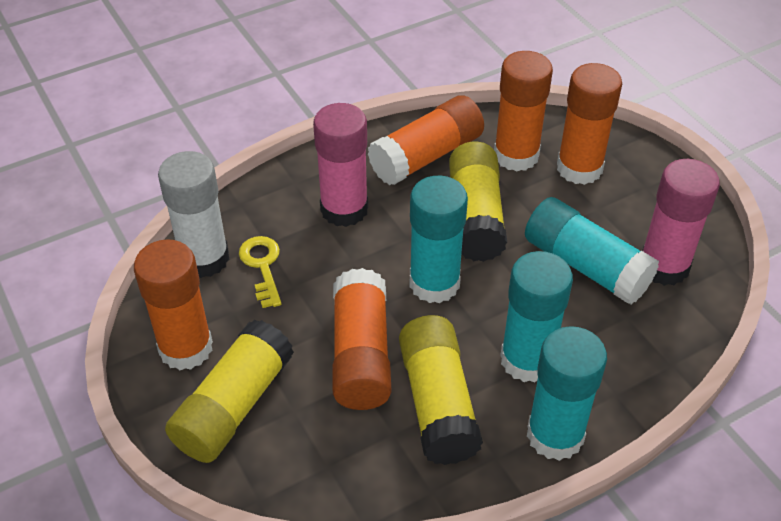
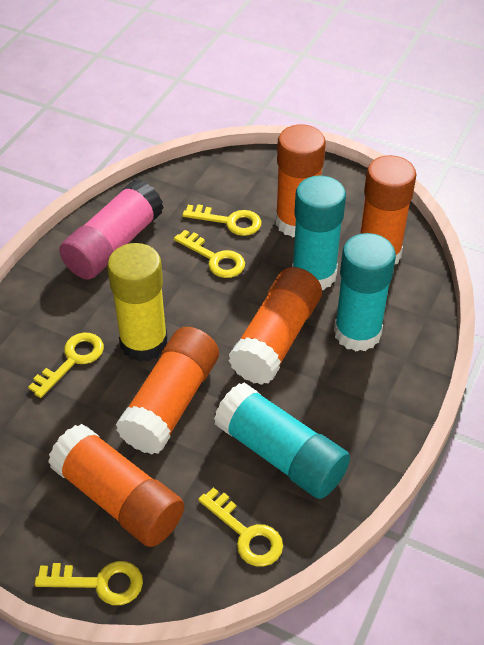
pink glue stick: 2 -> 1
turquoise glue stick: 4 -> 3
white glue stick: 1 -> 0
yellow glue stick: 3 -> 1
yellow key: 1 -> 5

